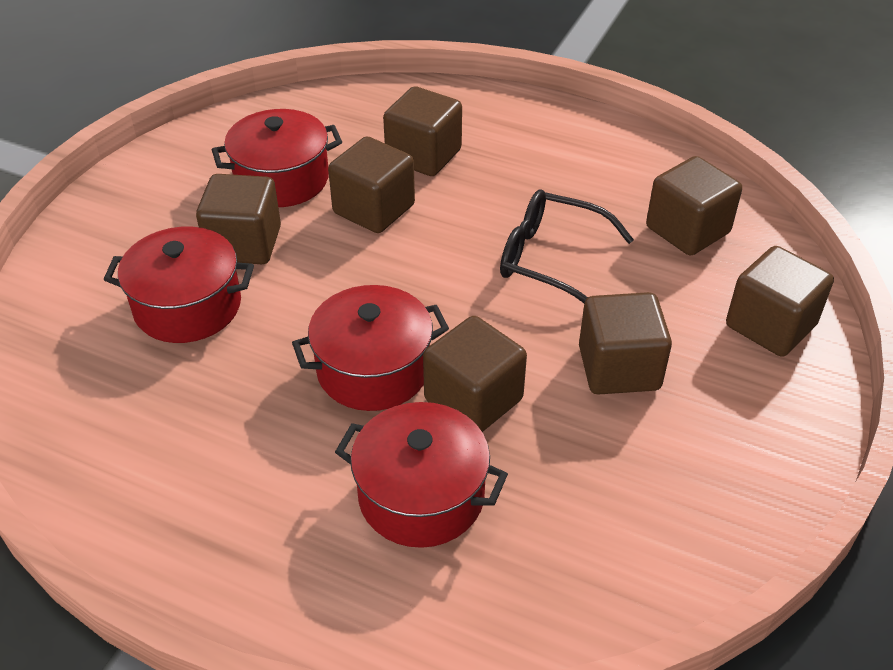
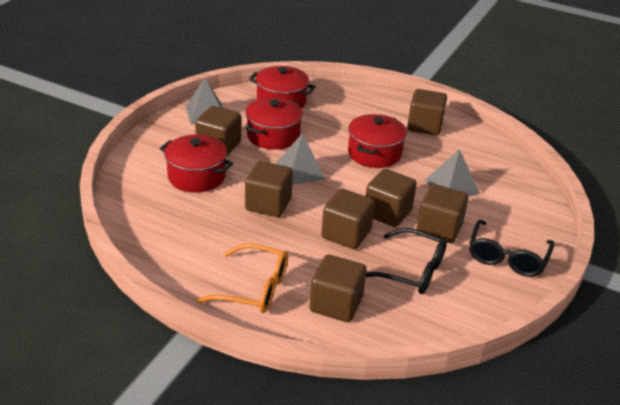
black glasses: 1 -> 2
grey pyramid: 0 -> 3
orange glasses: 0 -> 1

